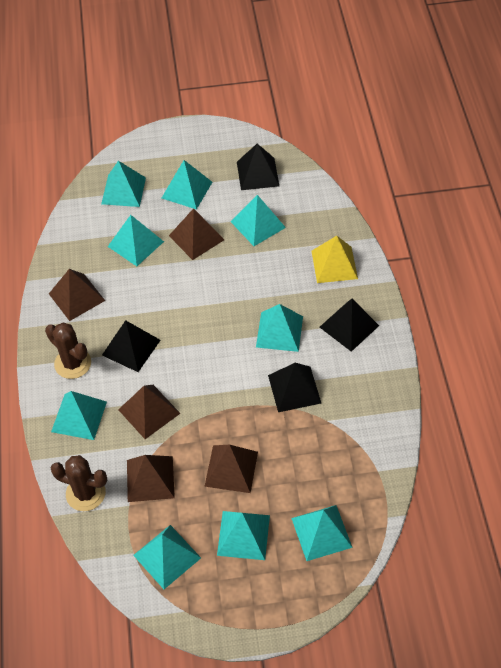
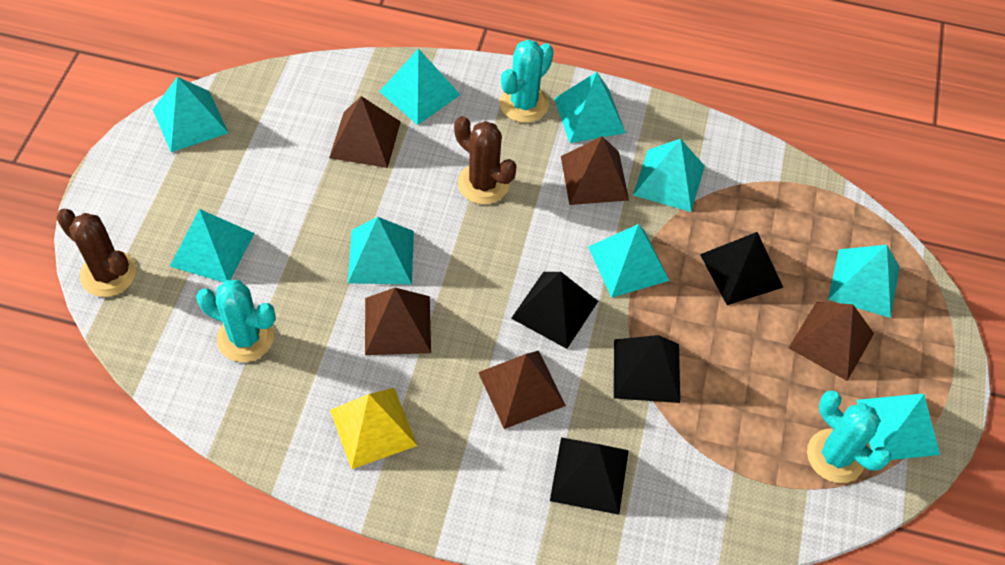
turquoise cactus: 0 -> 3

